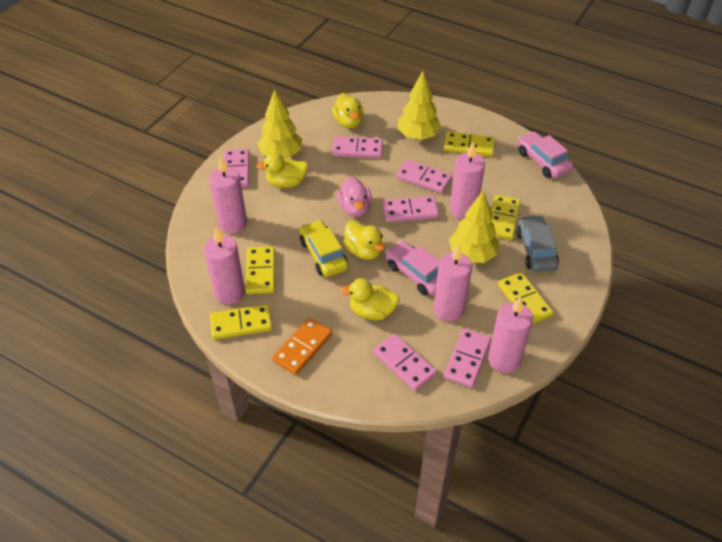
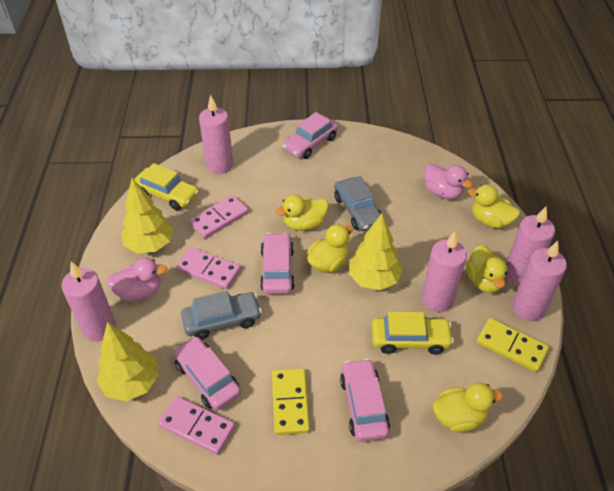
grey car: 1 -> 2
orange domino: 1 -> 0
pink car: 2 -> 4
pink domino: 6 -> 3
pink duck: 1 -> 2
yellow car: 1 -> 2
yellow domino: 5 -> 2
yellow duck: 4 -> 5

